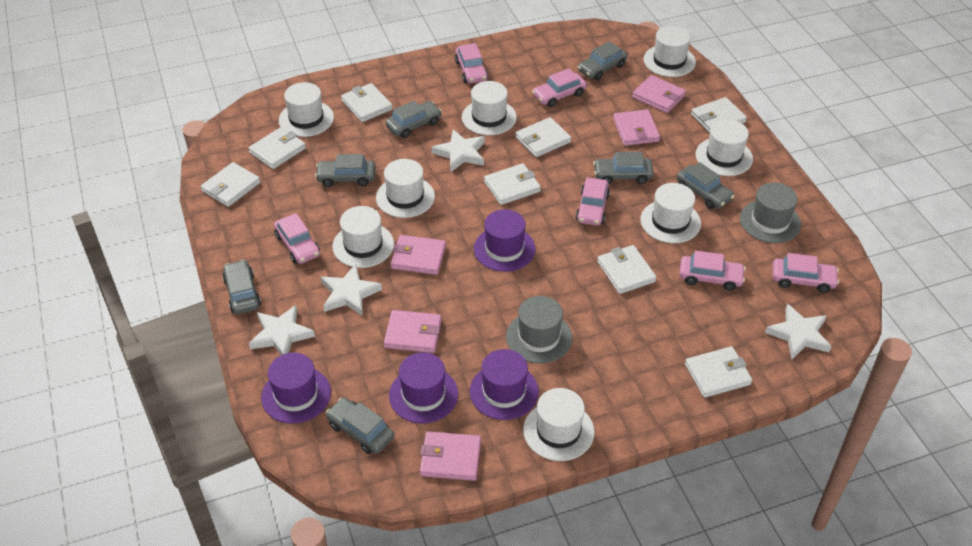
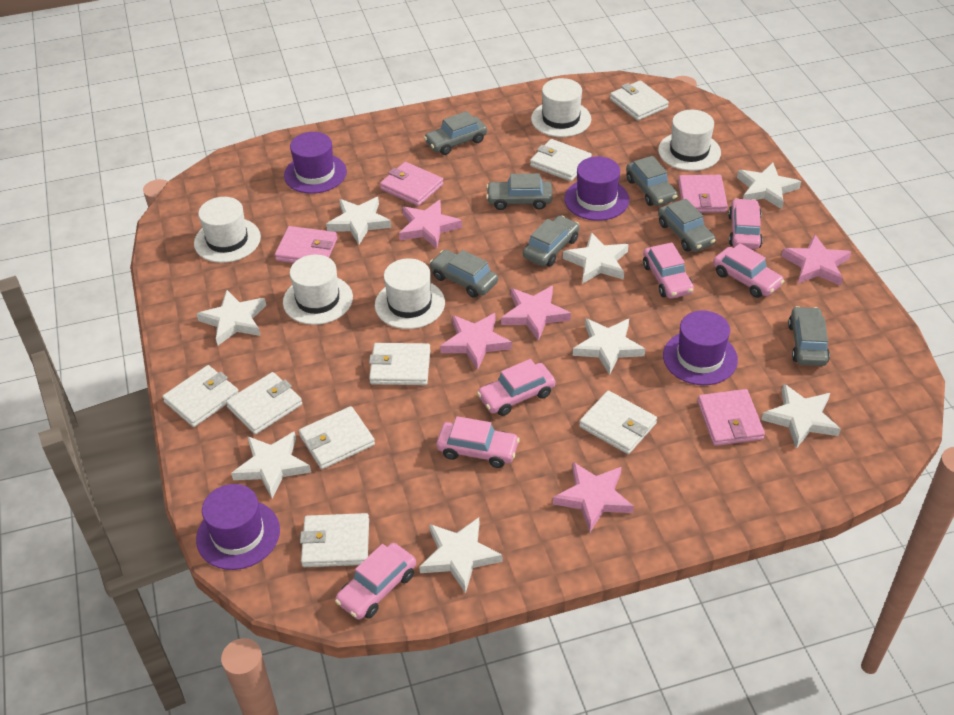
grey hat: 2 -> 0
pink star: 0 -> 5
pink wallet: 5 -> 4
white hat: 8 -> 5
white star: 4 -> 8

